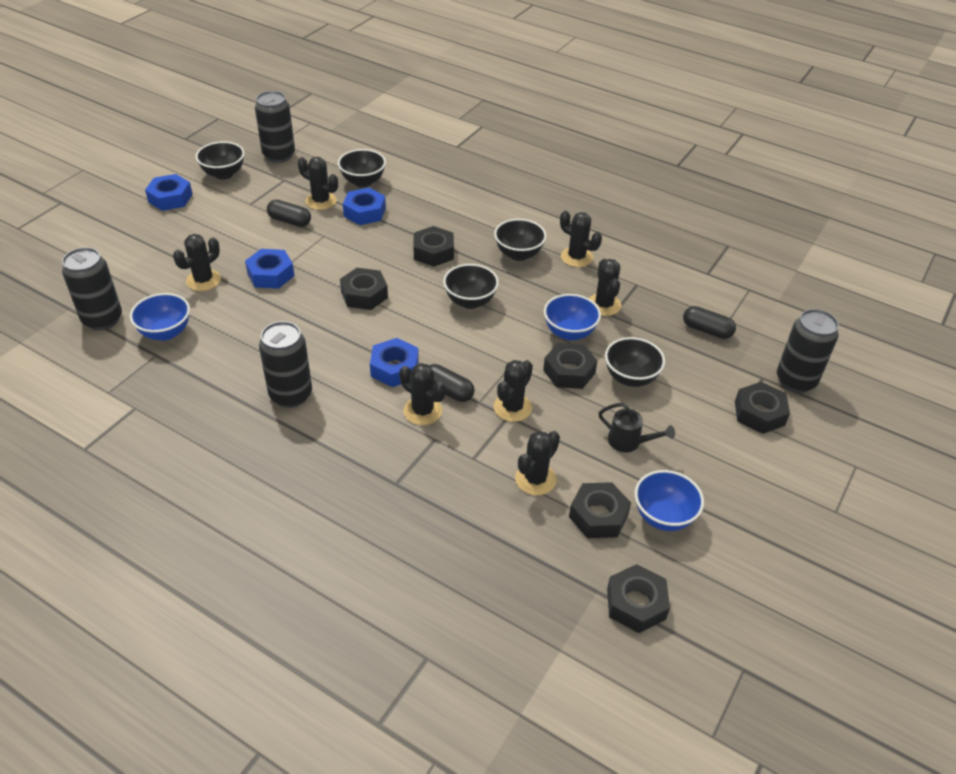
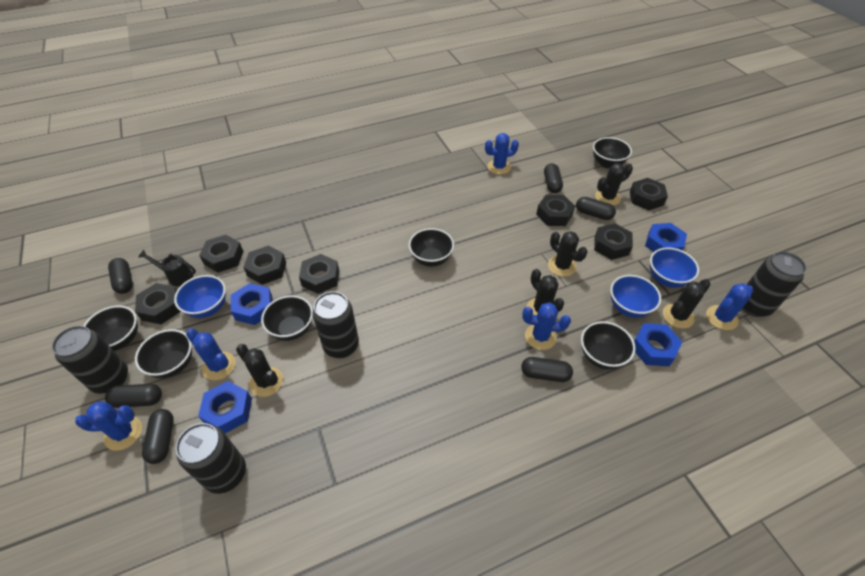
black bowl: 5 -> 6
black cactus: 7 -> 5
black capsule: 3 -> 6
black nut: 6 -> 7
blue cactus: 0 -> 5

